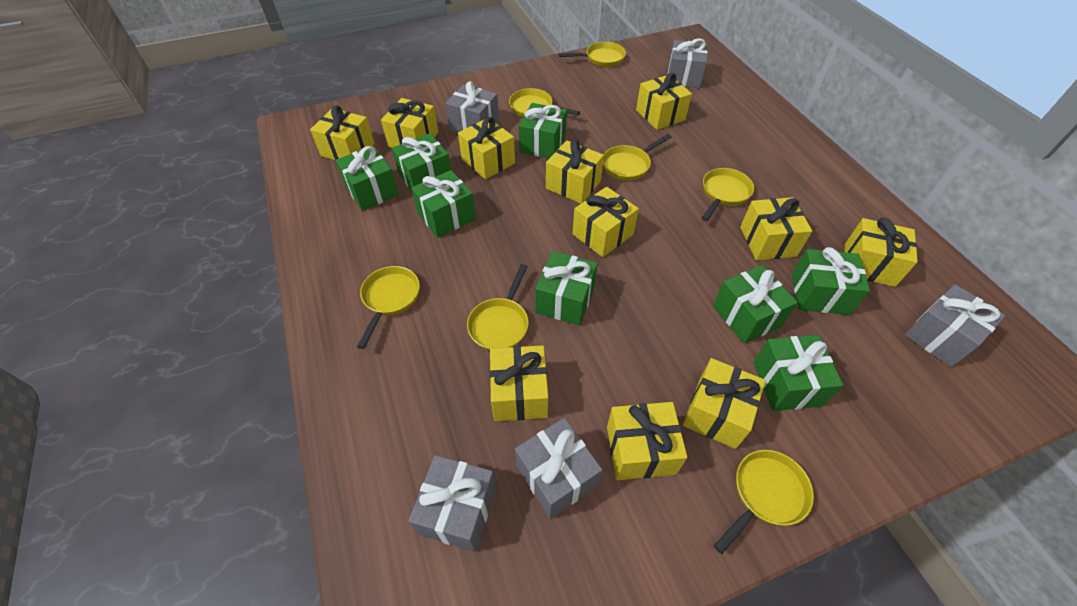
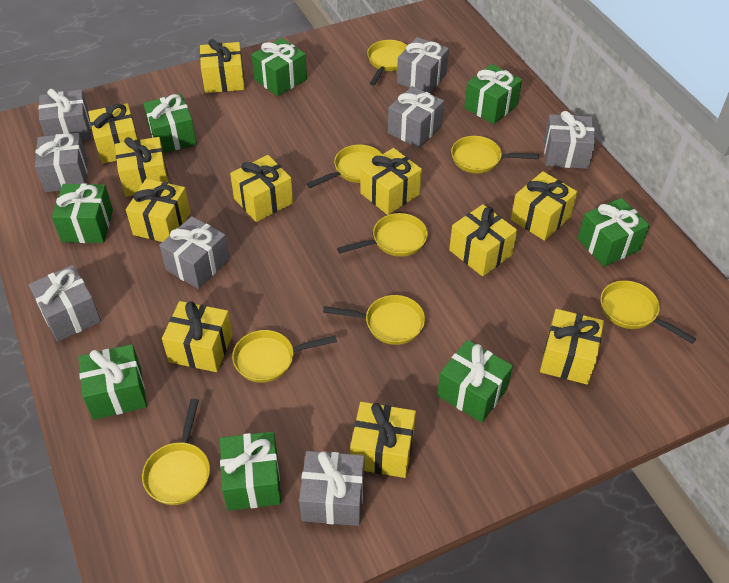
grey gift: 5 -> 8
yellow pan: 7 -> 8

